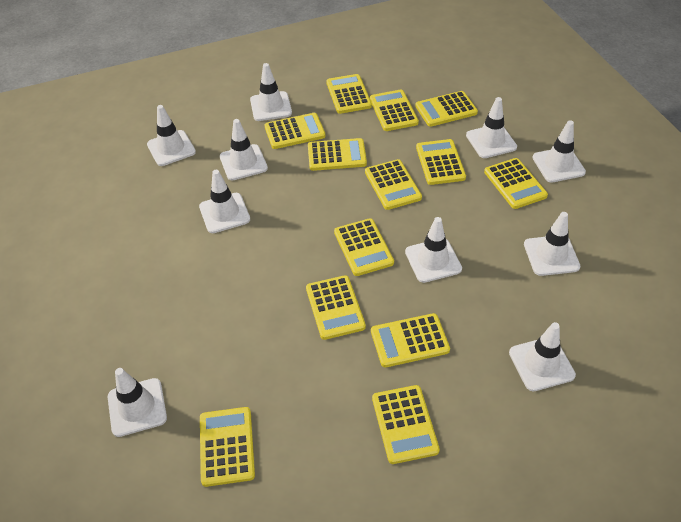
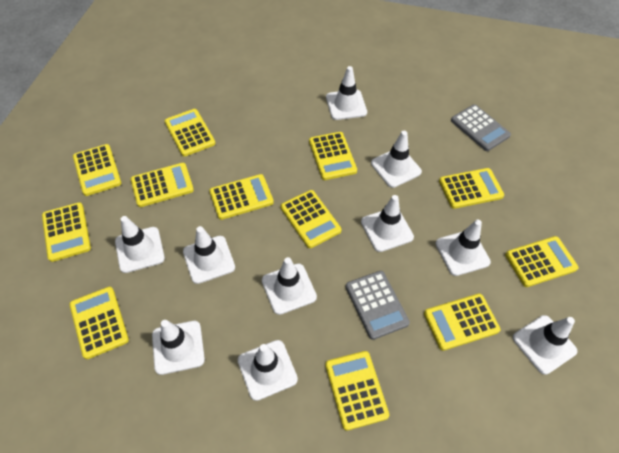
grey calculator: 0 -> 2
yellow calculator: 13 -> 12

